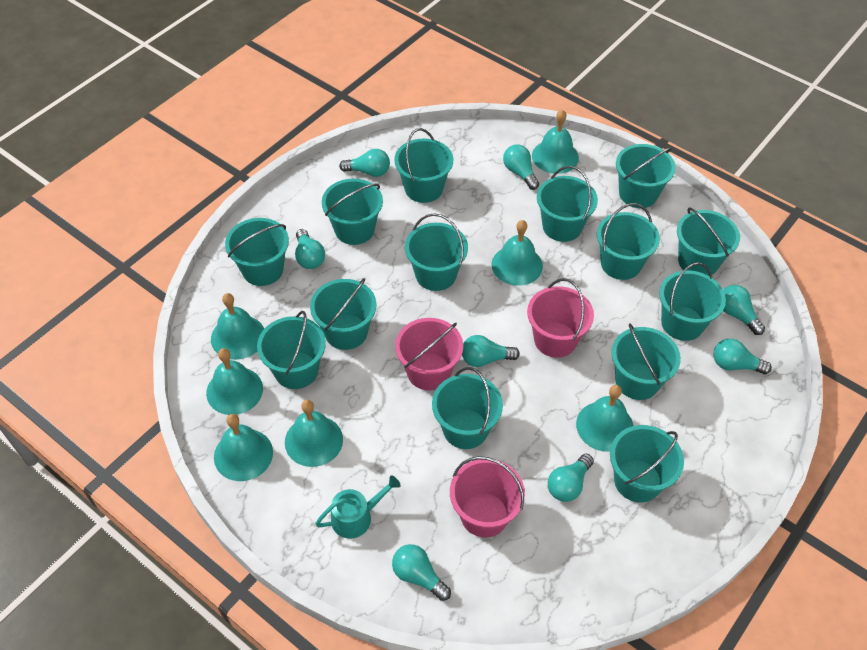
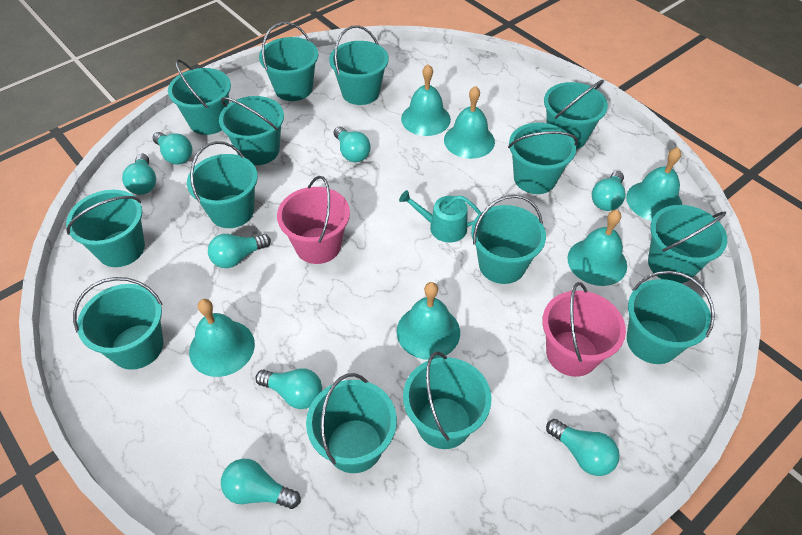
pink bucket: 3 -> 2
turquoise bell: 7 -> 6

